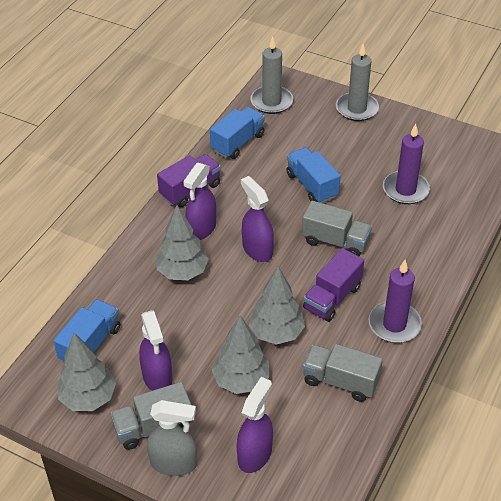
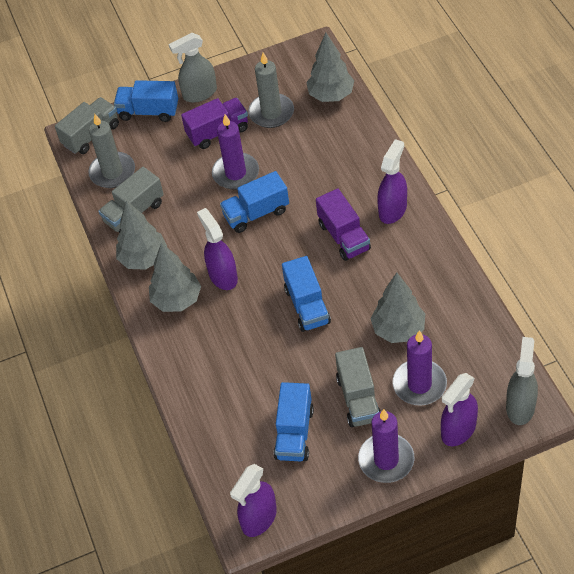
blue truck: 3 -> 4
grey spray bottle: 1 -> 2
purple candle: 2 -> 3

